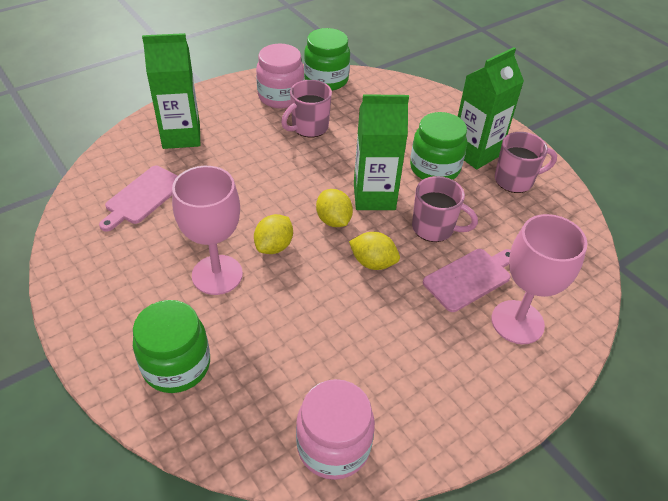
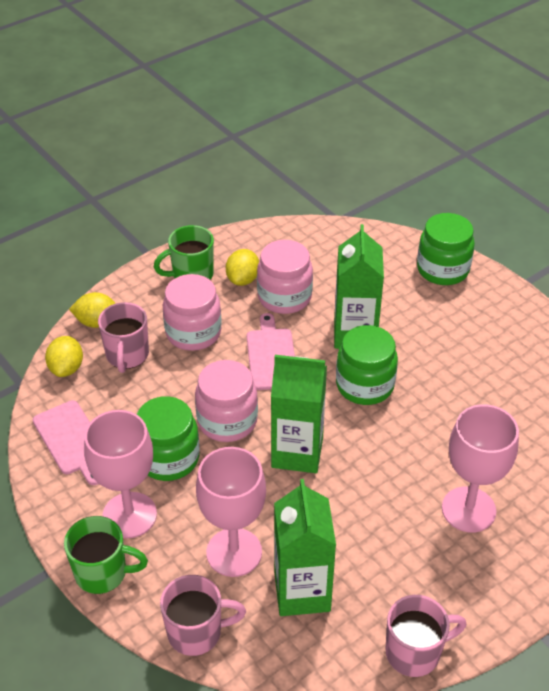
green mug: 0 -> 2
pink goblet: 2 -> 3
pink jar: 2 -> 3

